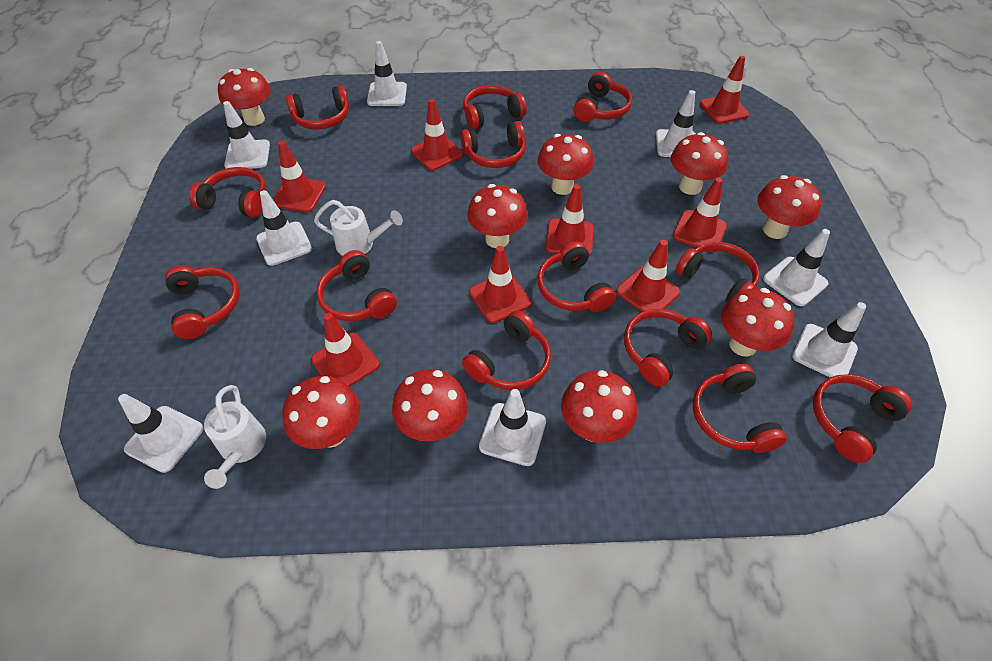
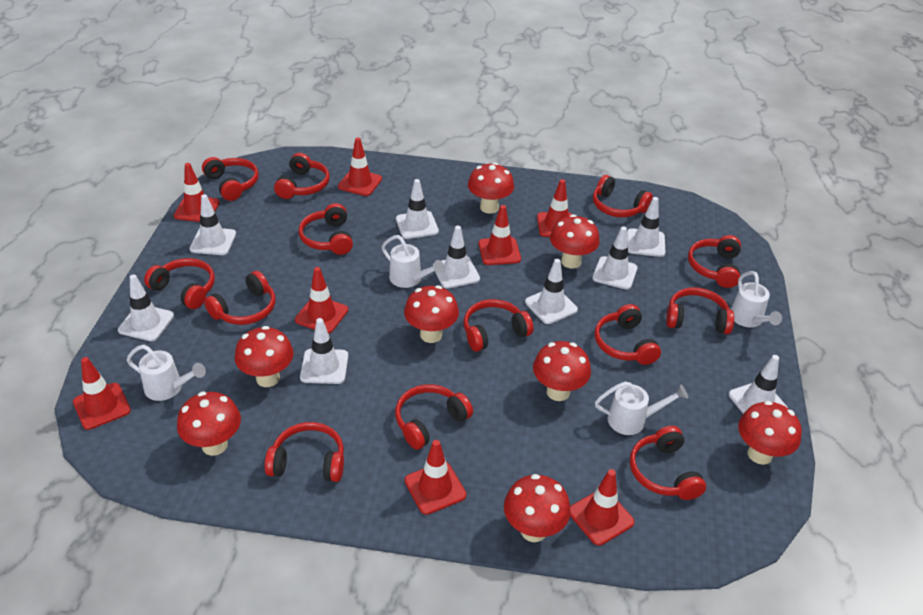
red mushroom: 9 -> 8
white traffic cone: 8 -> 9
white watering can: 2 -> 4

